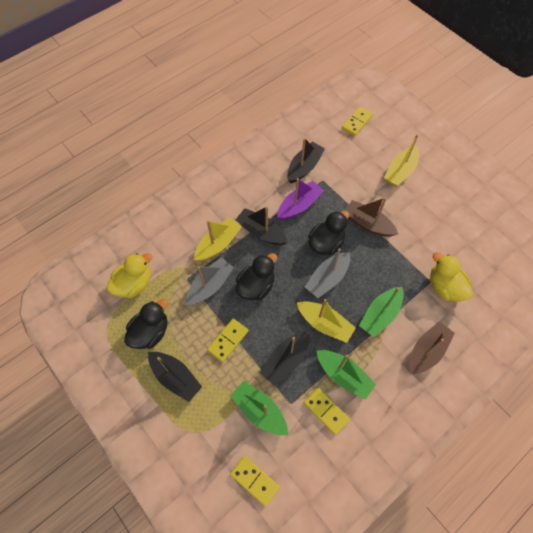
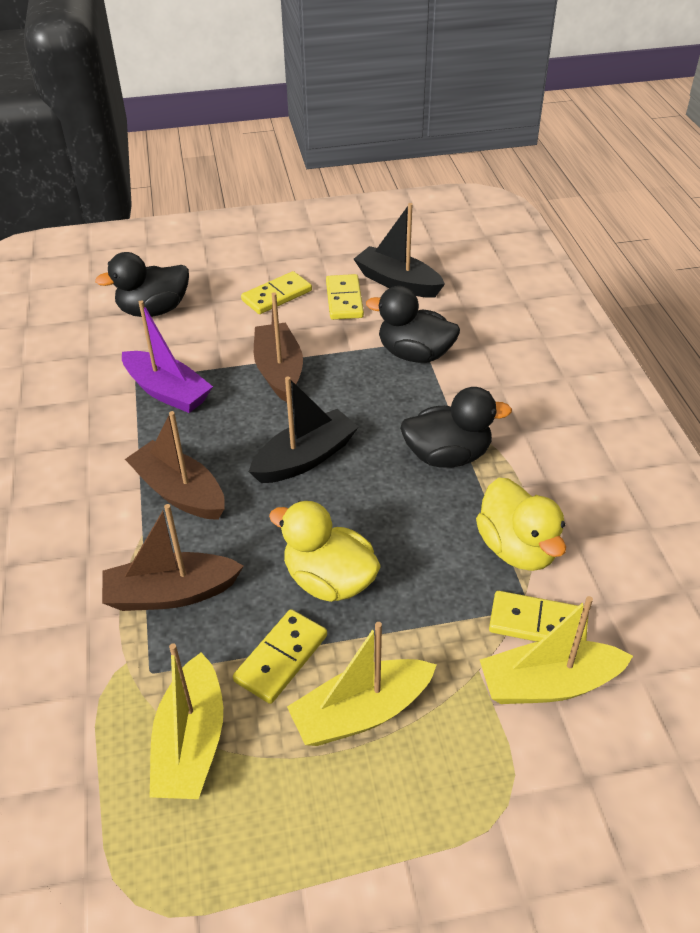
black boat: 4 -> 2
brown boat: 2 -> 3
green boat: 3 -> 0
grey boat: 2 -> 0

